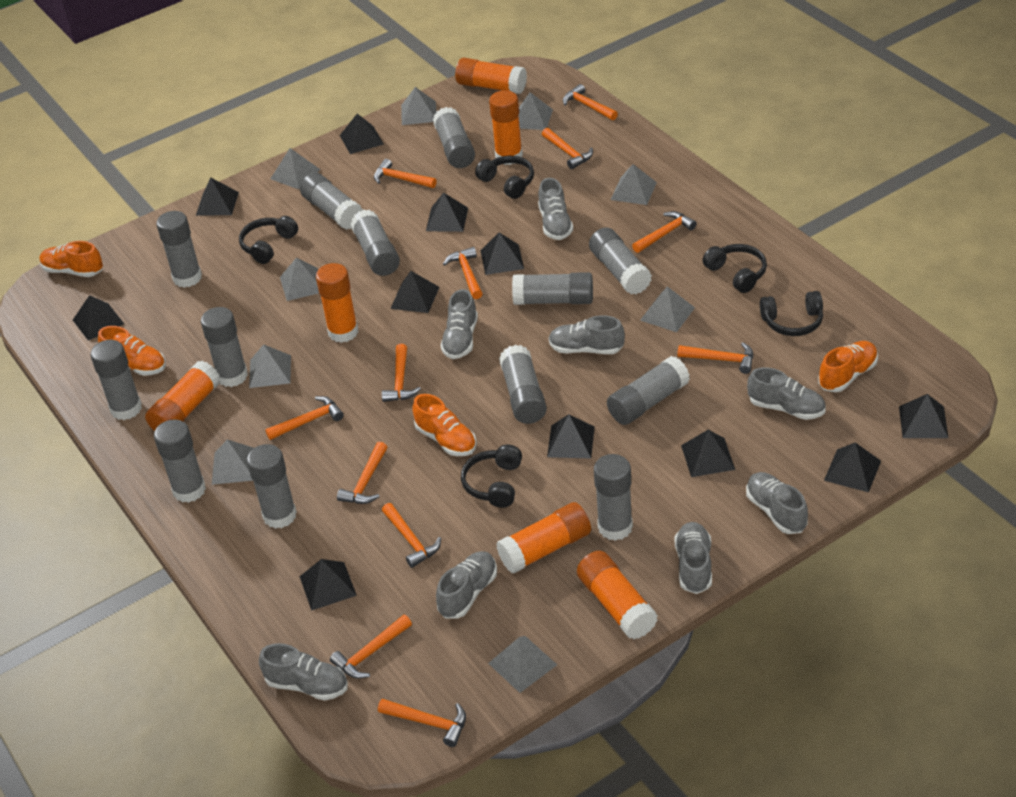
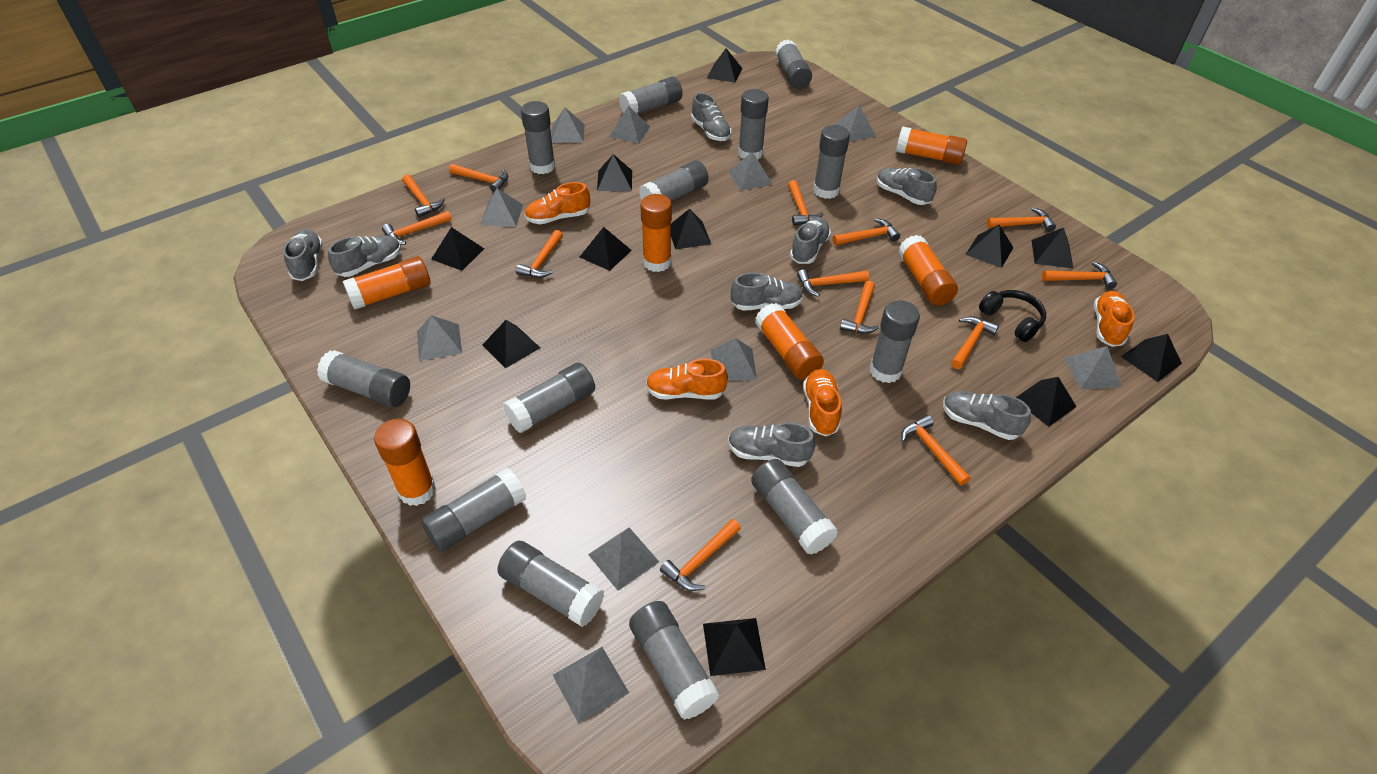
black headphones: 5 -> 1
grey pyramid: 9 -> 10
orange hammer: 12 -> 13

